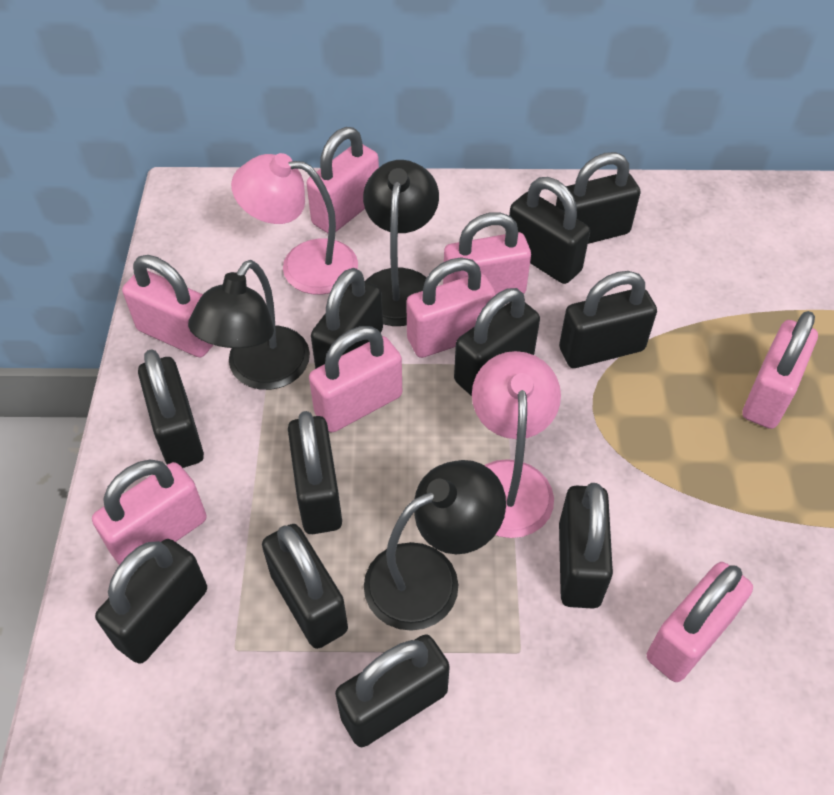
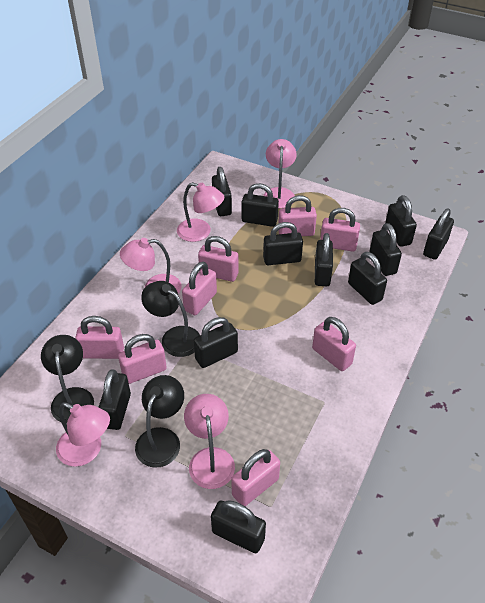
pink lamp: 2 -> 5

